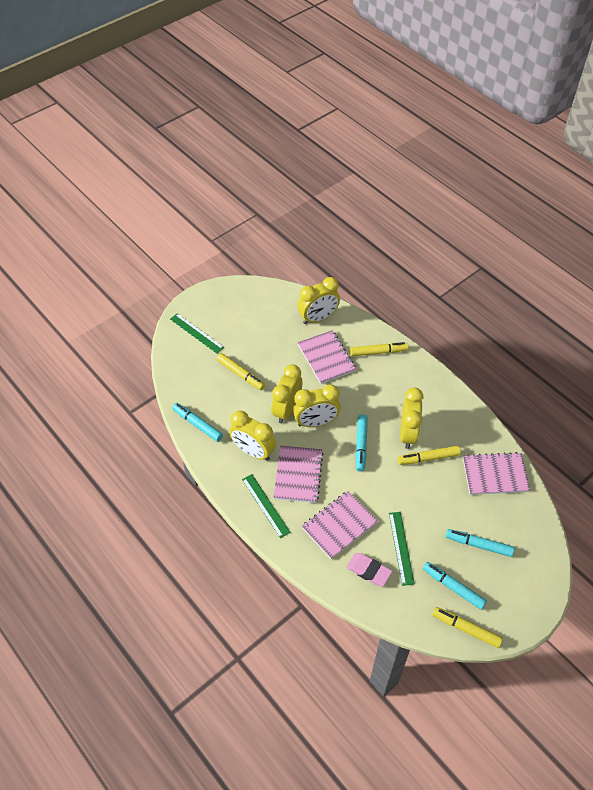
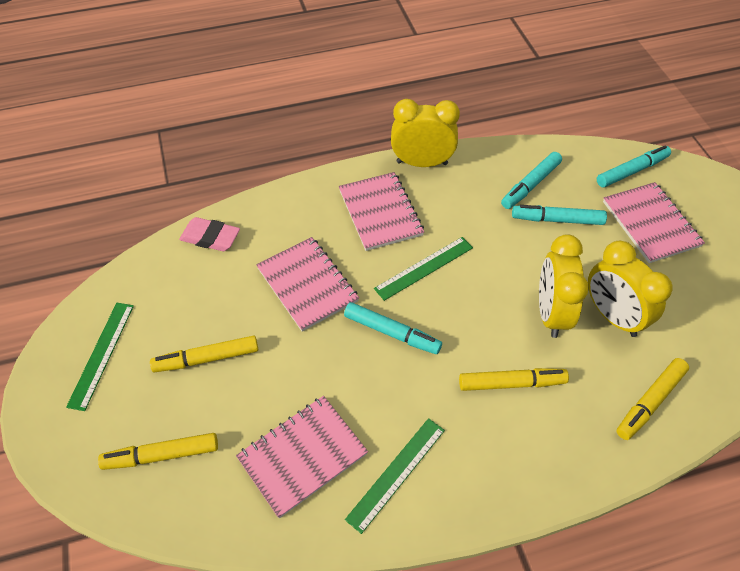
yellow clock: 5 -> 3

